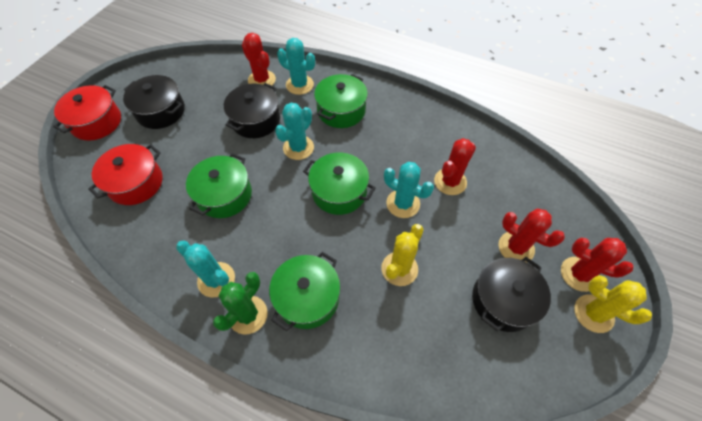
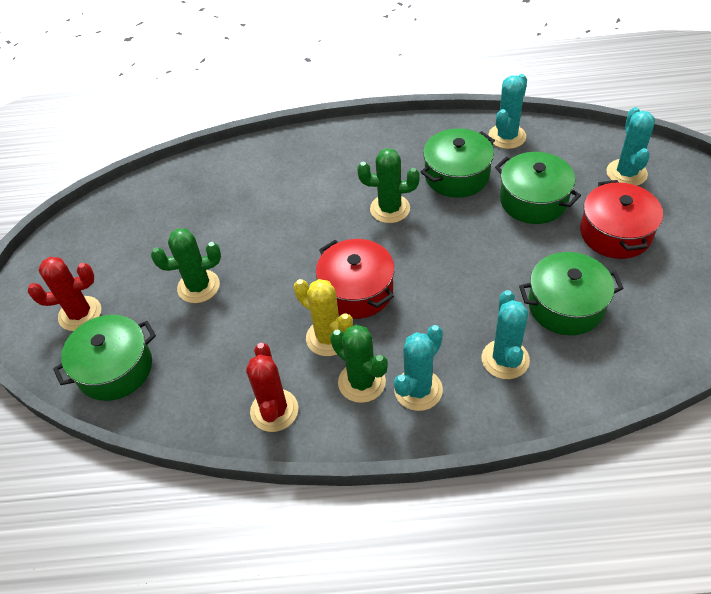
black pot: 3 -> 0
green cactus: 1 -> 3
red cactus: 4 -> 2
yellow cactus: 2 -> 1

